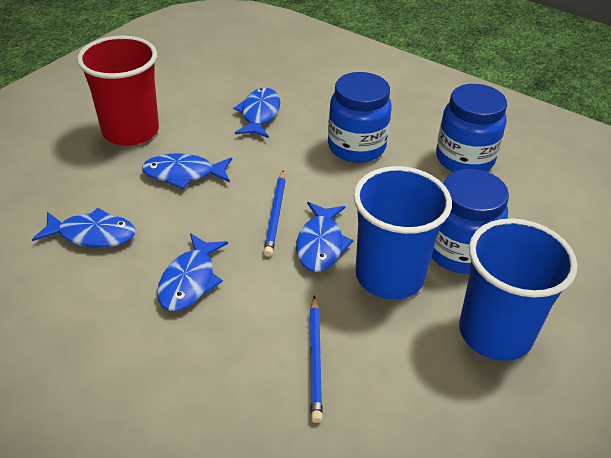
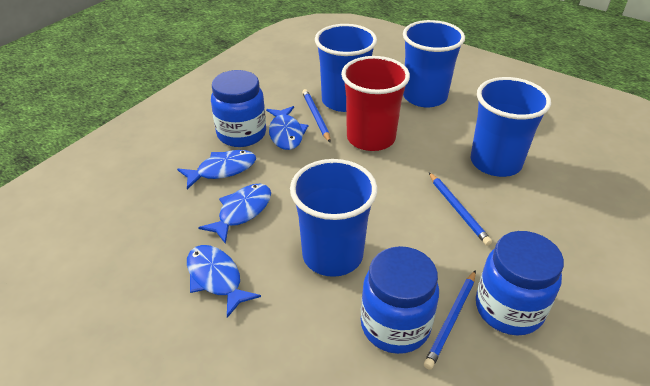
blue cup: 2 -> 4
blue fish: 5 -> 4
blue pencil: 2 -> 3

